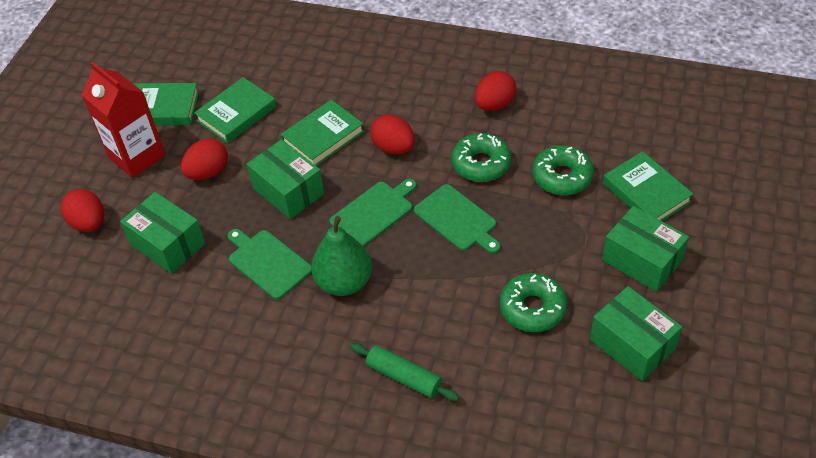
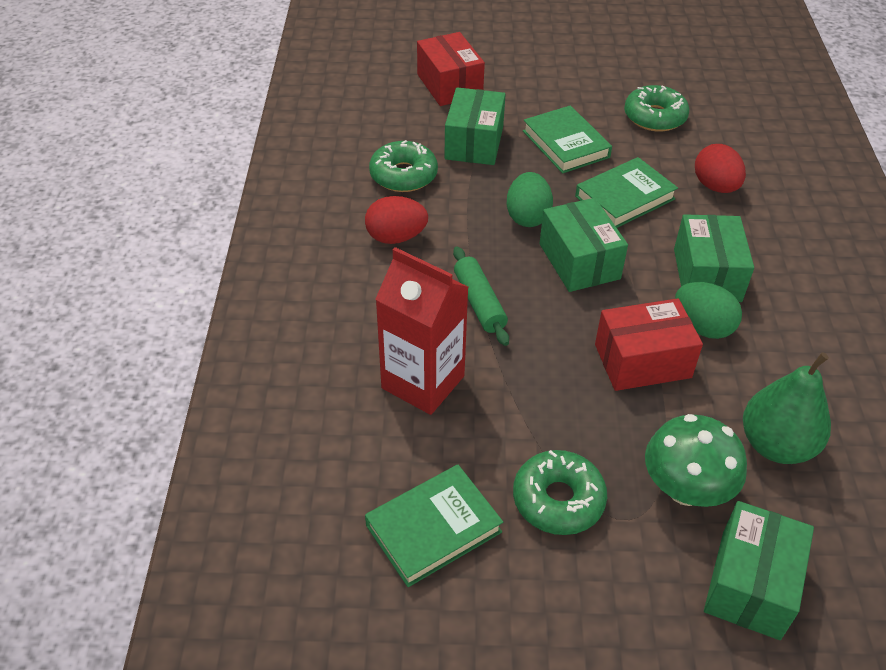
green book: 4 -> 3
green cutting board: 3 -> 0
green egg: 0 -> 2
green mushroom: 0 -> 1
red box: 0 -> 2
red egg: 4 -> 2

